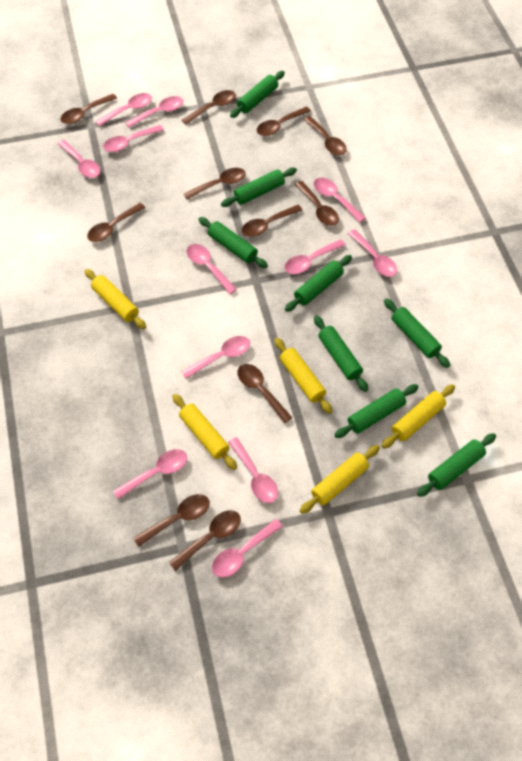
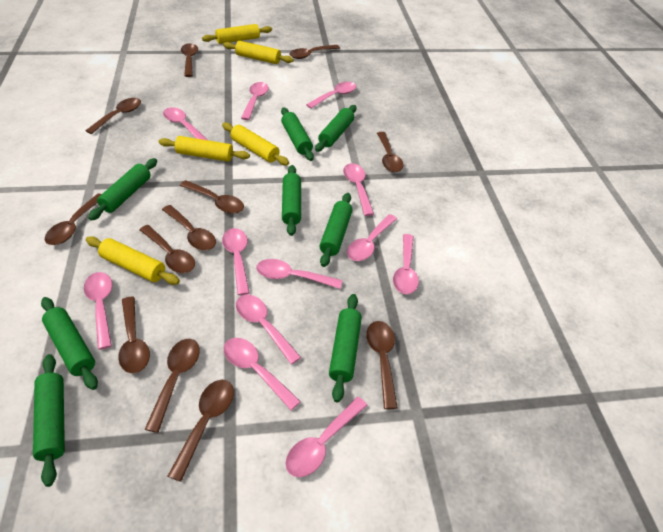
brown spoon: 11 -> 12

